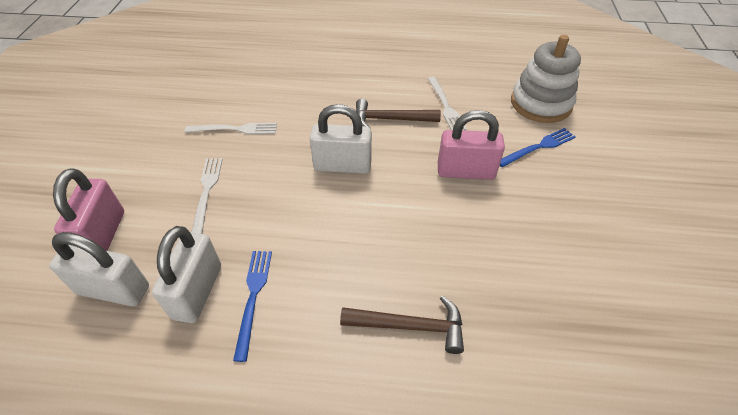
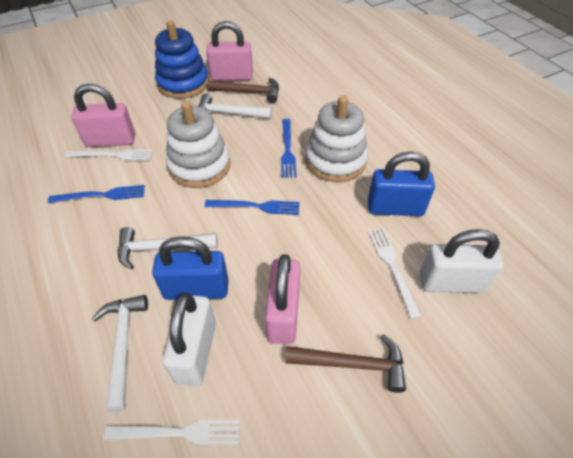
blue fork: 2 -> 3
blue padlock: 0 -> 2
blue stacking toy: 0 -> 1
pink padlock: 2 -> 3
white hammer: 0 -> 3
white padlock: 3 -> 2
white stacking toy: 1 -> 2

